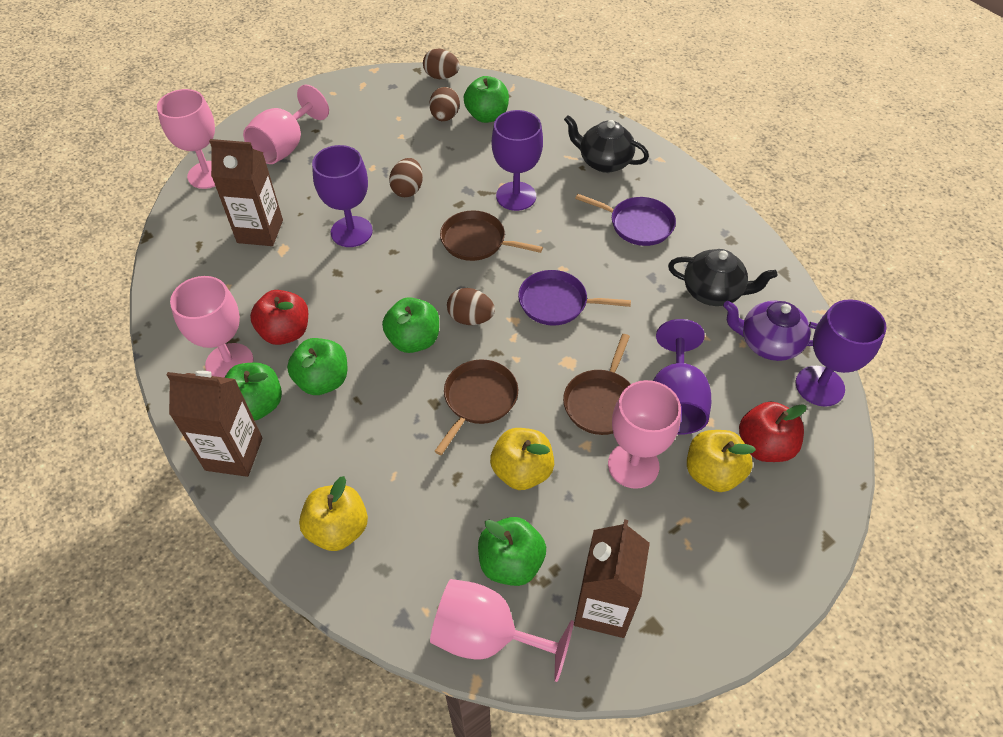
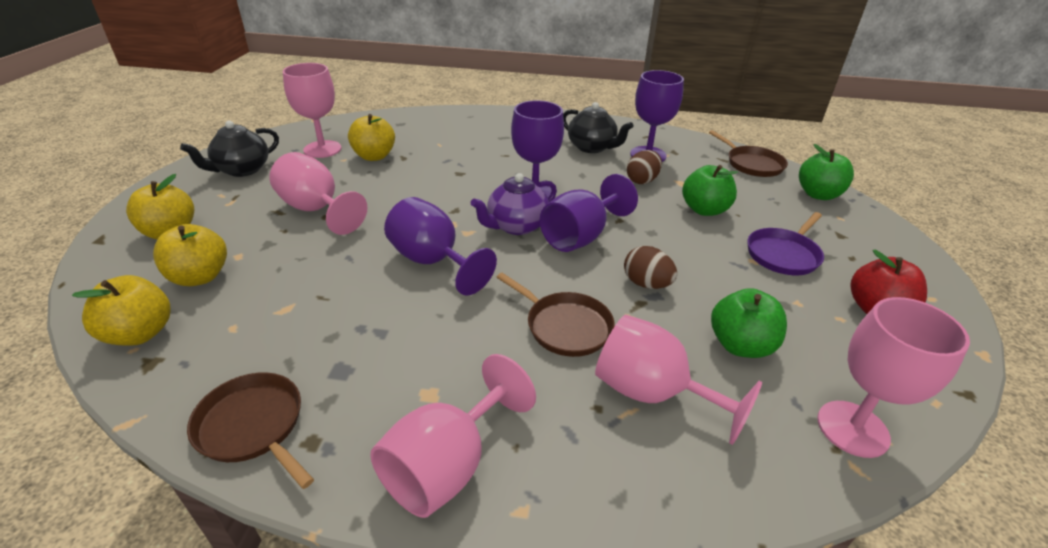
brown carton: 3 -> 0
brown egg: 4 -> 2
green apple: 5 -> 3
purple pan: 2 -> 1
red apple: 2 -> 1
yellow apple: 3 -> 4

